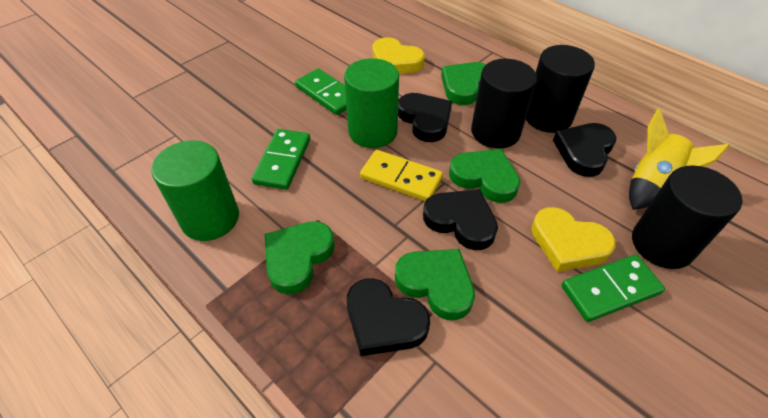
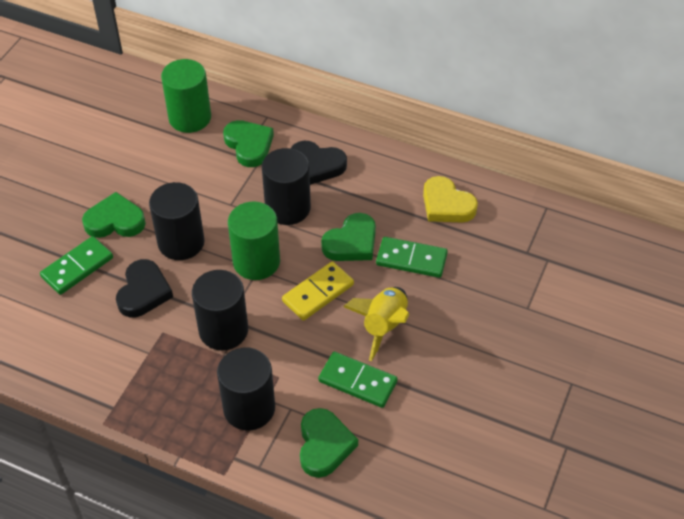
black cylinder: 3 -> 4
black heart: 4 -> 2
yellow heart: 2 -> 1

